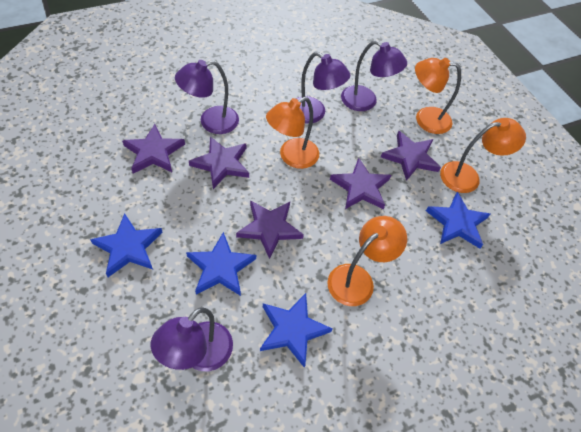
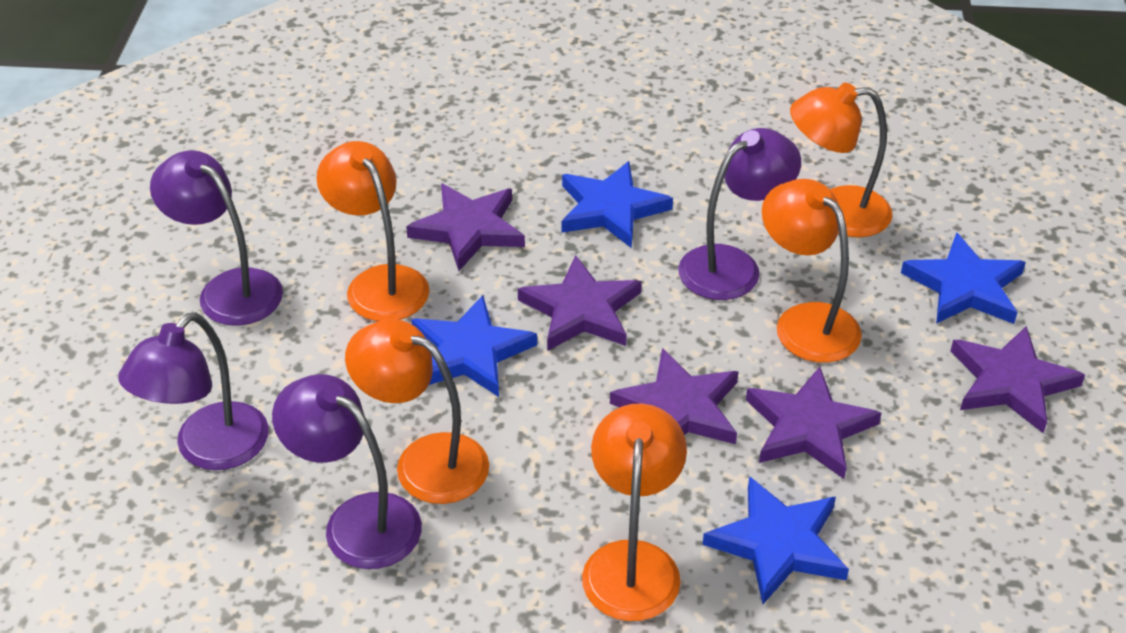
orange lamp: 4 -> 5

